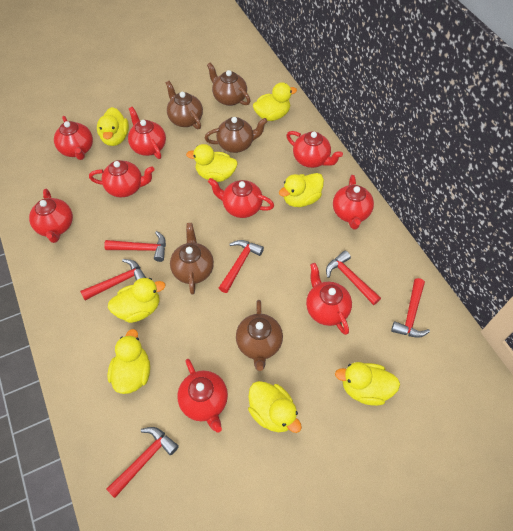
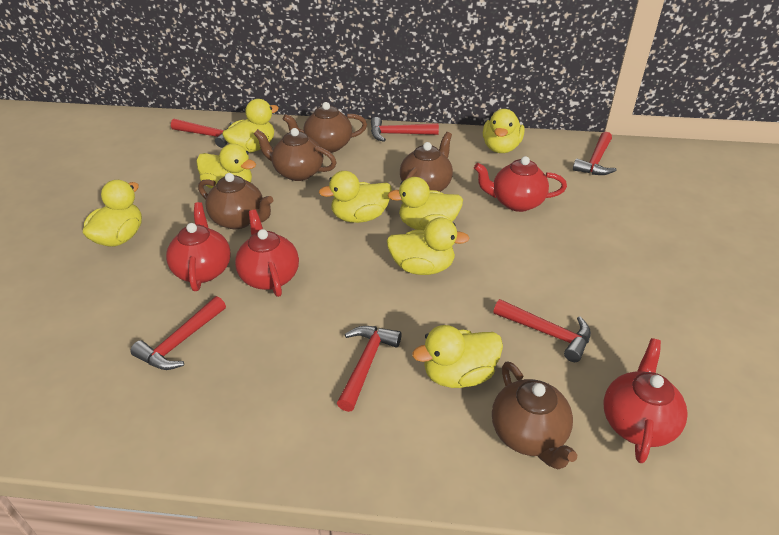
red teapot: 9 -> 4

